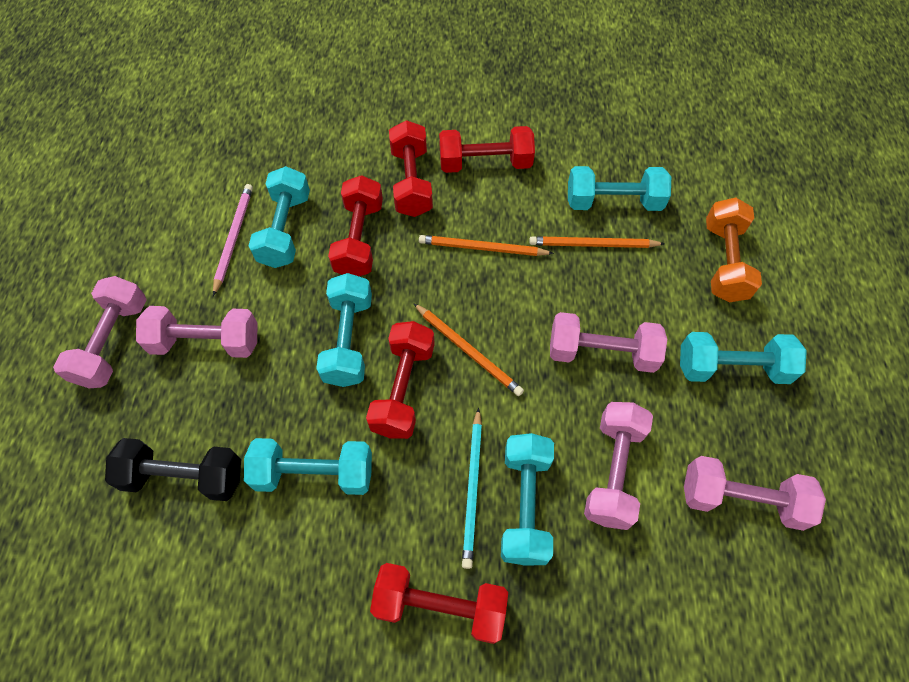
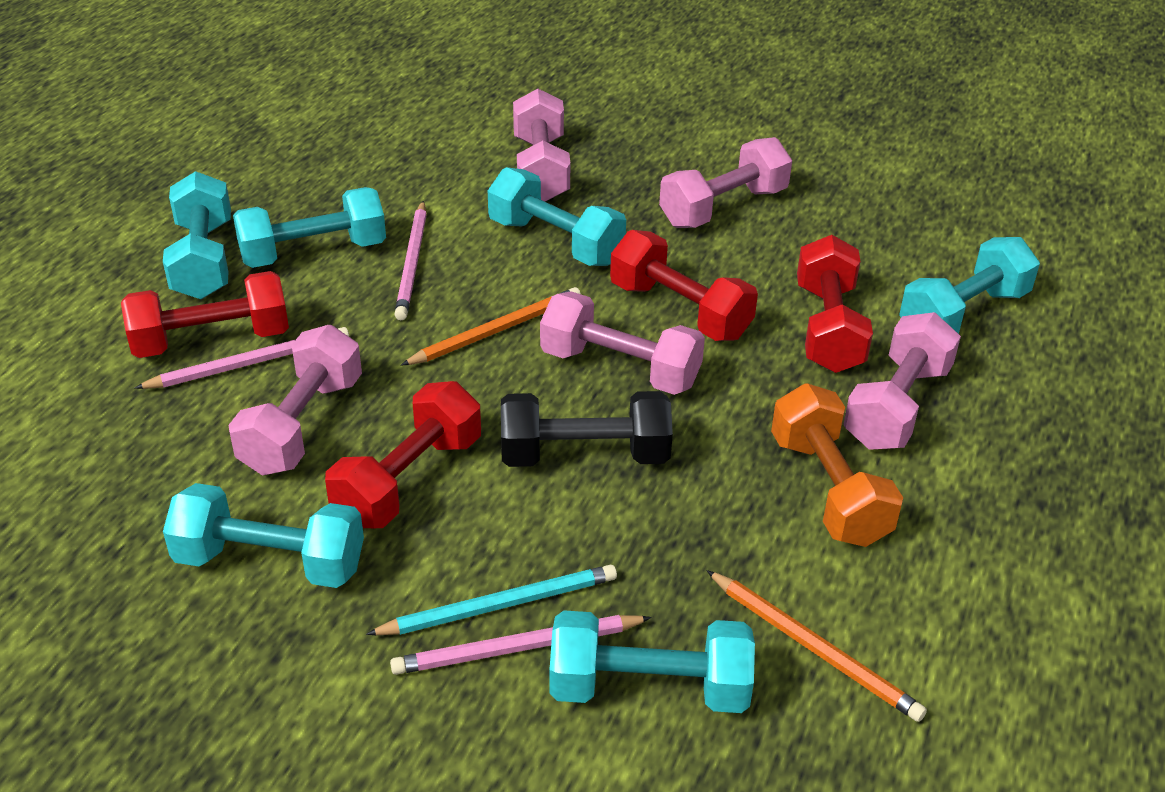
orange pencil: 3 -> 2
pink pencil: 1 -> 3
red dumbbell: 5 -> 4

